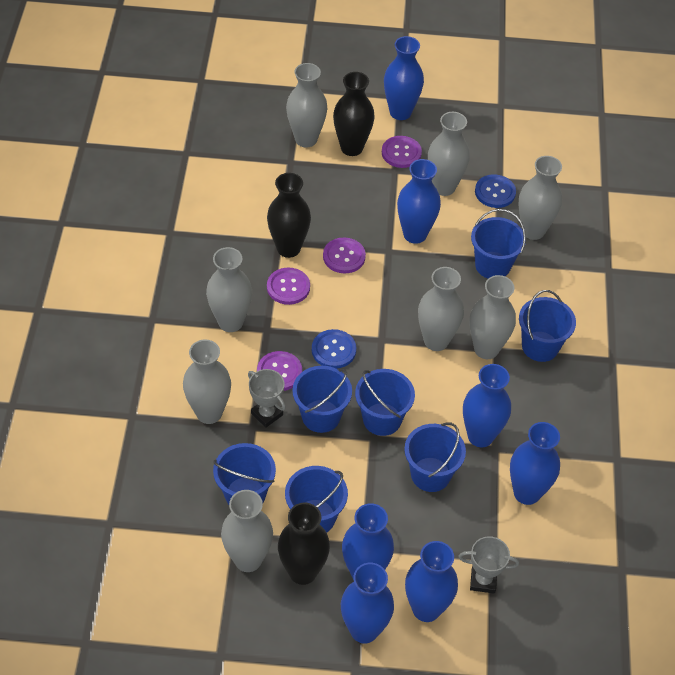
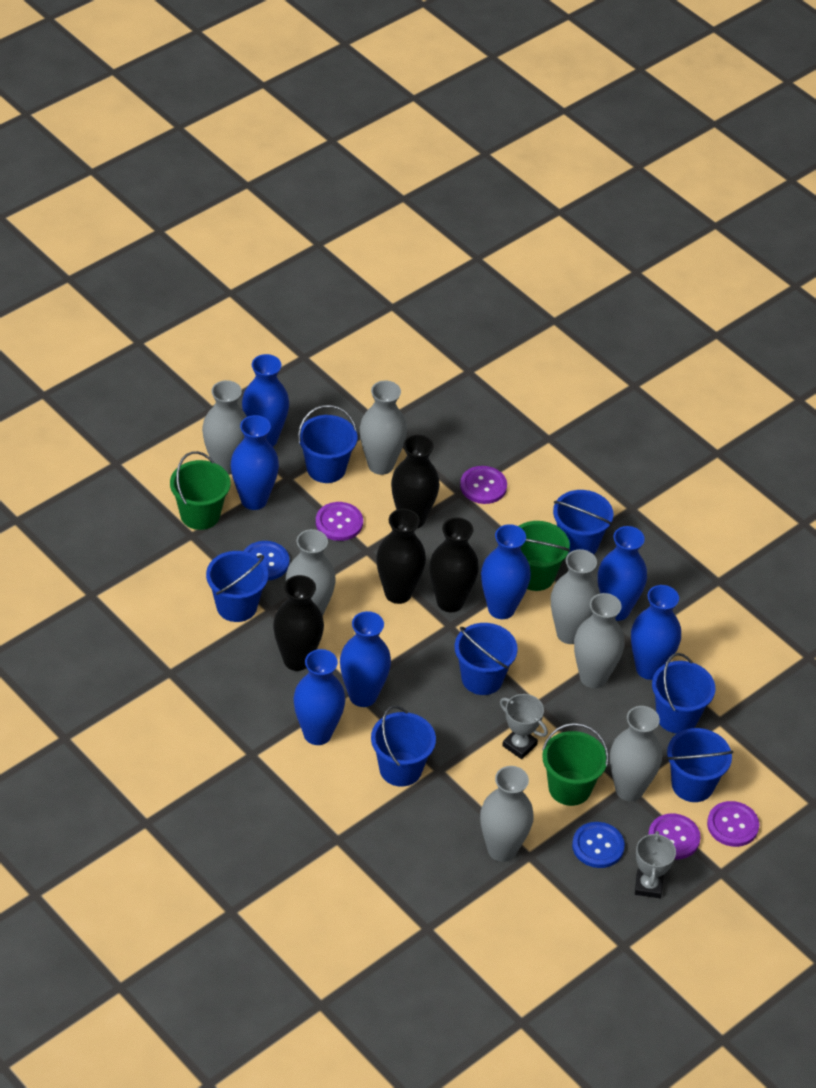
black vase: 3 -> 4
green bucket: 0 -> 3
grey vase: 8 -> 7

